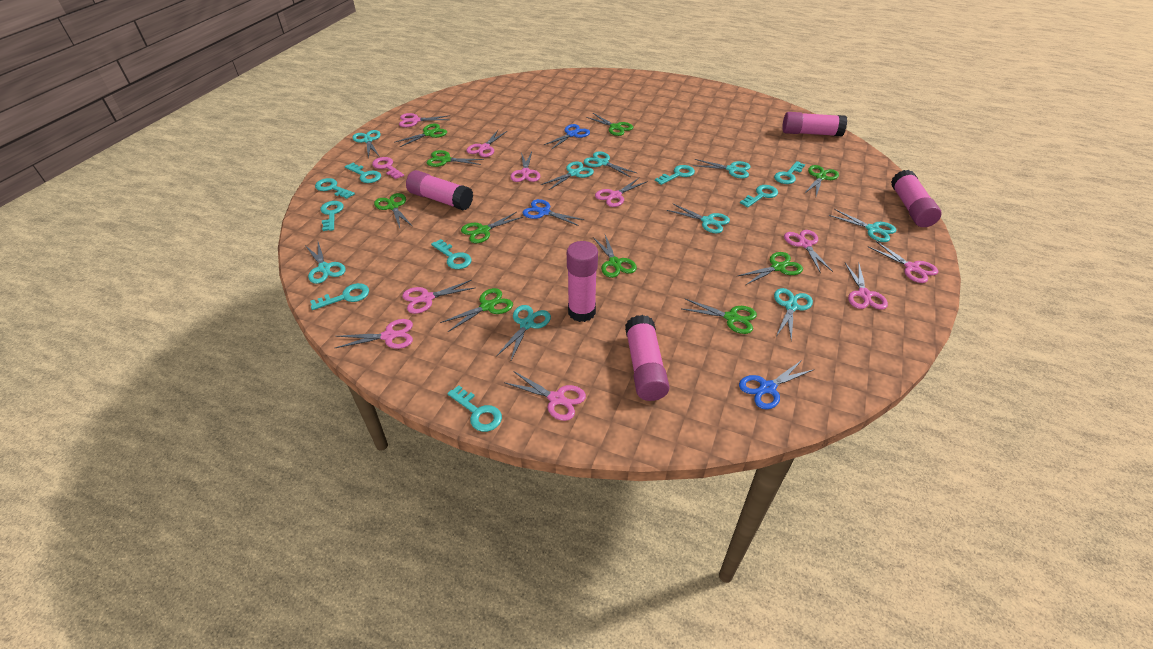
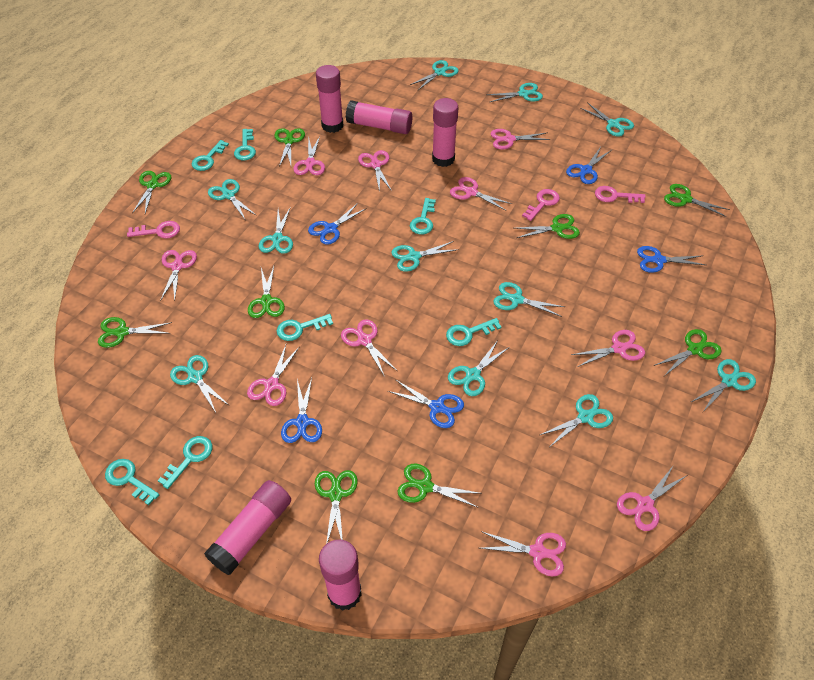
blue scissors: 3 -> 5
green scissors: 10 -> 9
pink key: 1 -> 3
turquoise key: 9 -> 7
turquoise scissors: 9 -> 11

